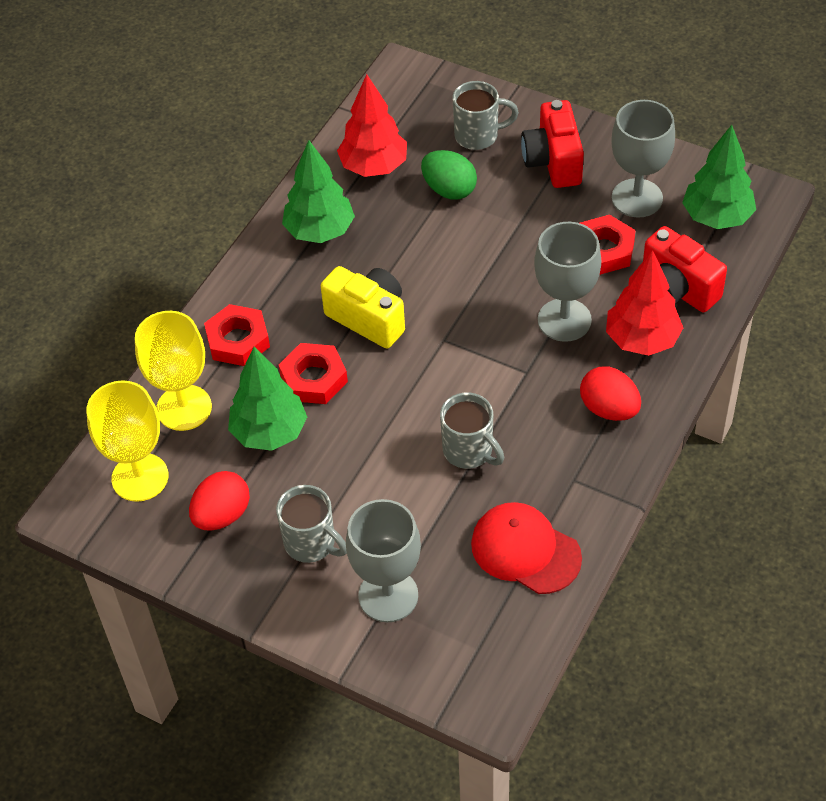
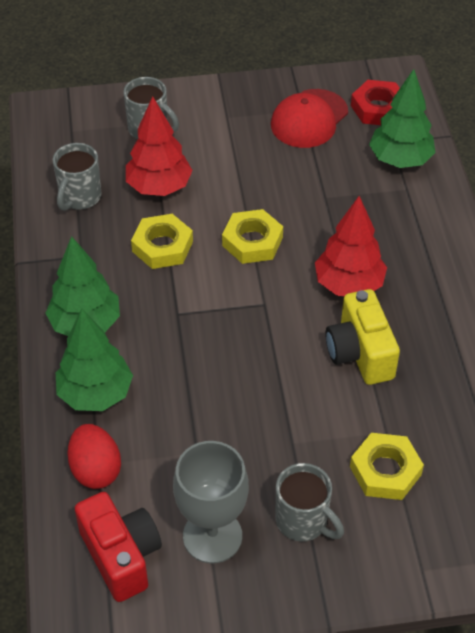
green egg: 1 -> 0
grey goblet: 3 -> 1
red camera: 2 -> 1
red egg: 2 -> 1
red nut: 3 -> 1
yellow goblet: 2 -> 0
yellow nut: 0 -> 3

